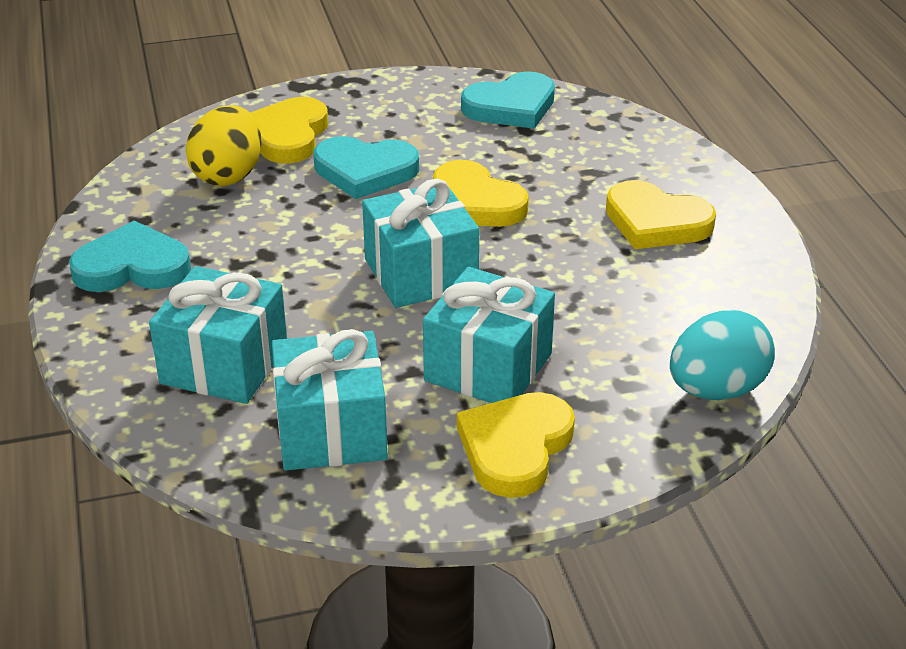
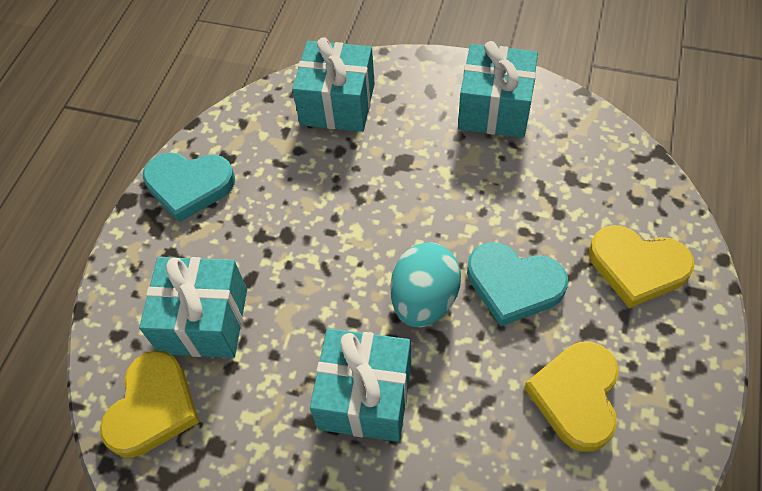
turquoise heart: 3 -> 2
yellow egg: 1 -> 0
yellow heart: 4 -> 3

